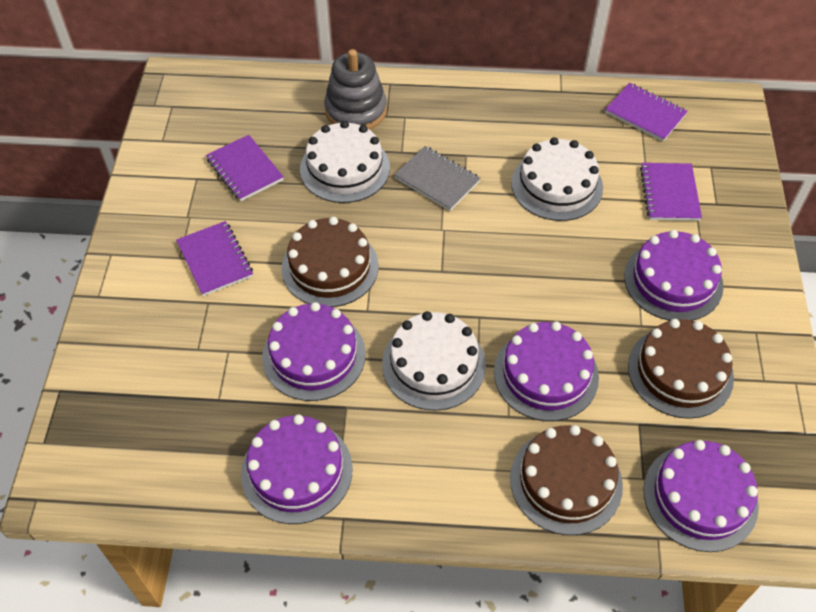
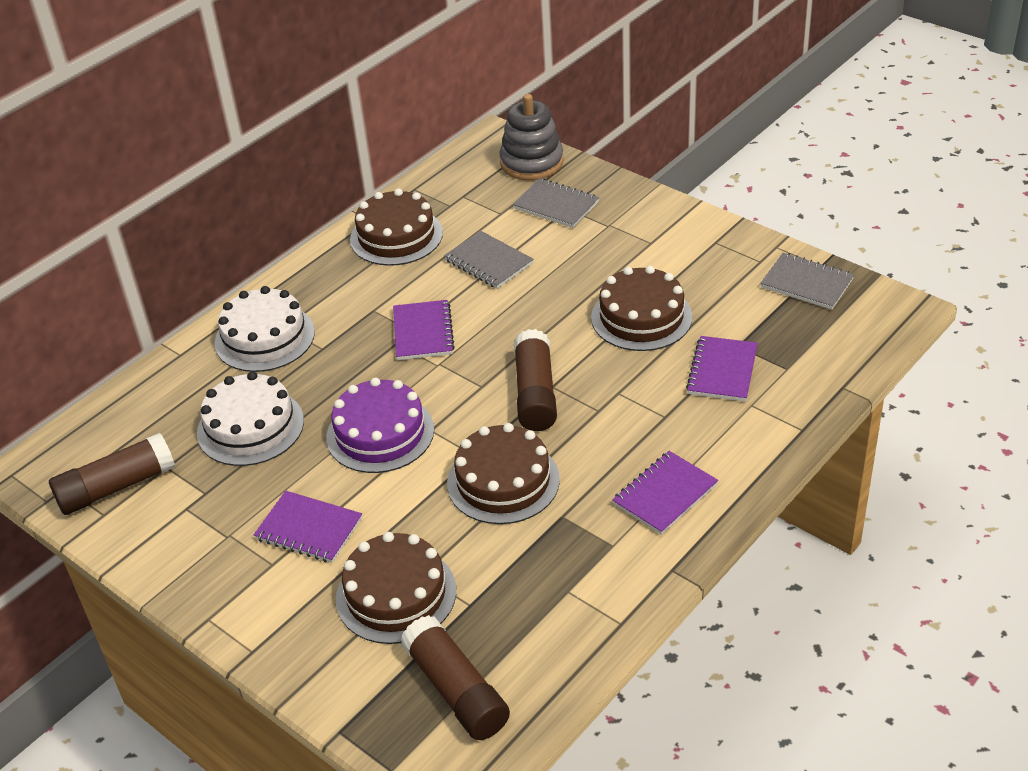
brown cake: 3 -> 4
brown glue stick: 0 -> 3
grey notebook: 1 -> 3
purple cake: 5 -> 1
white cake: 3 -> 2

